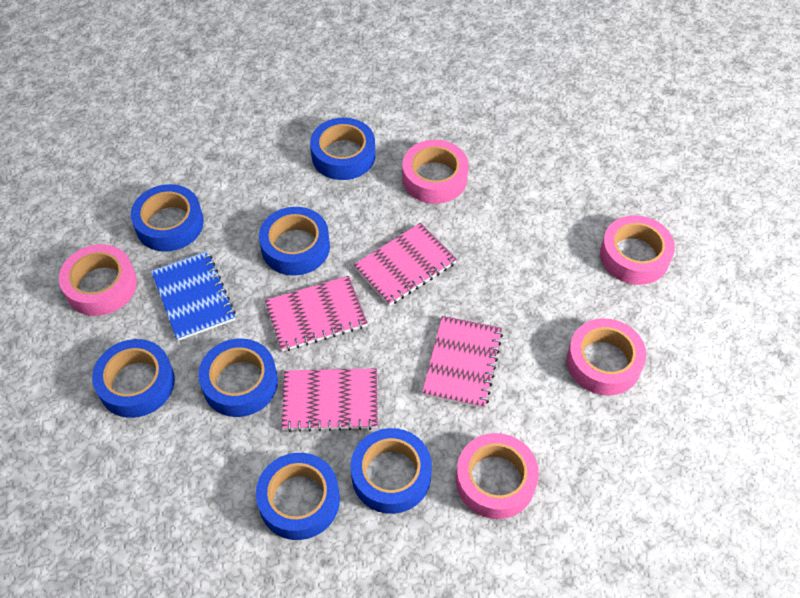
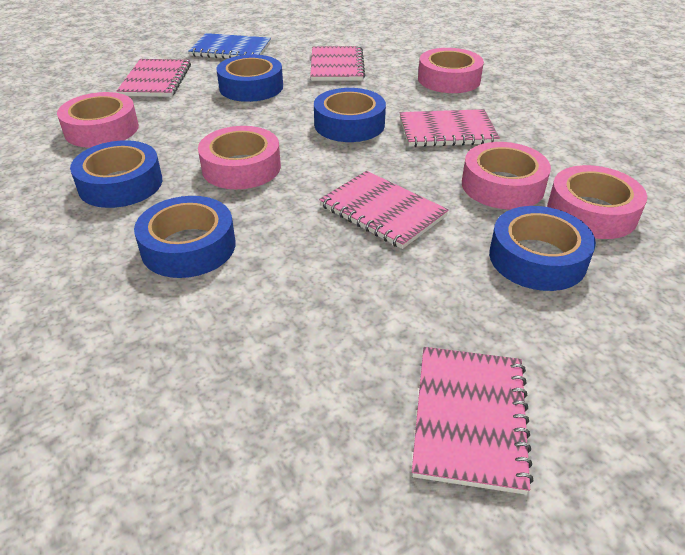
blue tape: 7 -> 5
pink notebook: 4 -> 5

